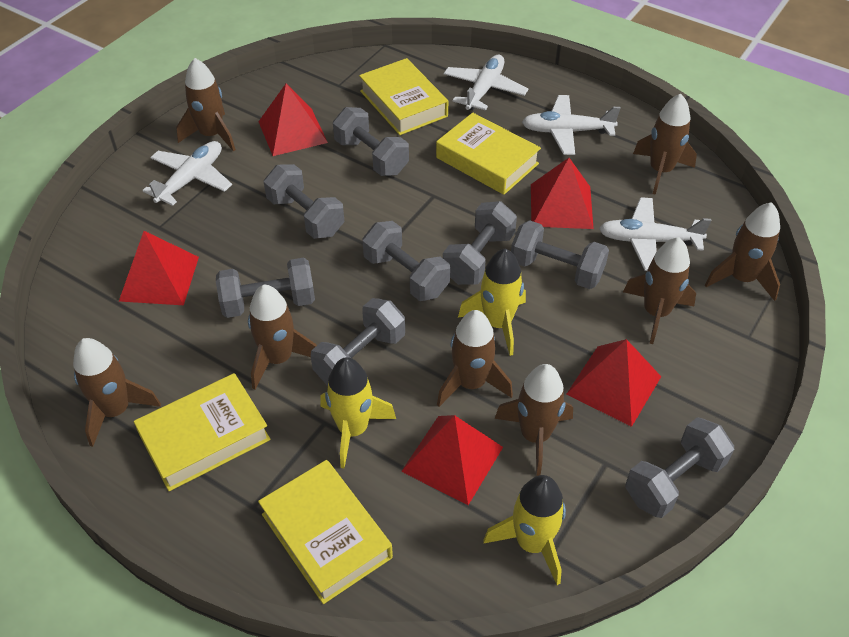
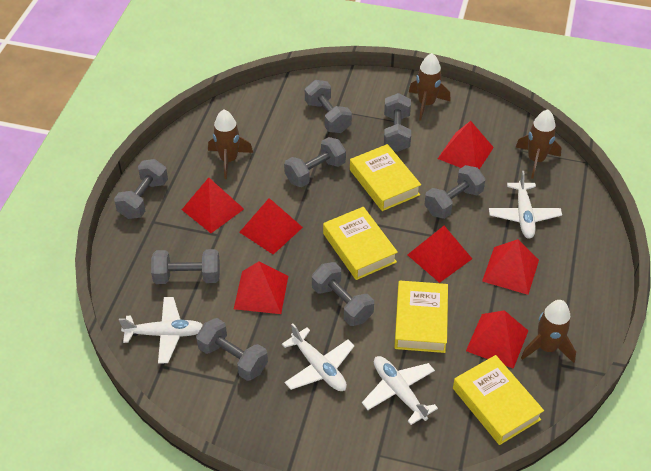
brown rocket: 8 -> 4
red pyramid: 5 -> 7
yellow rocket: 3 -> 0

